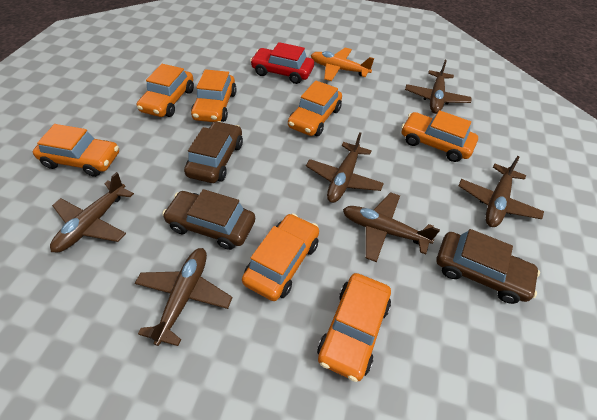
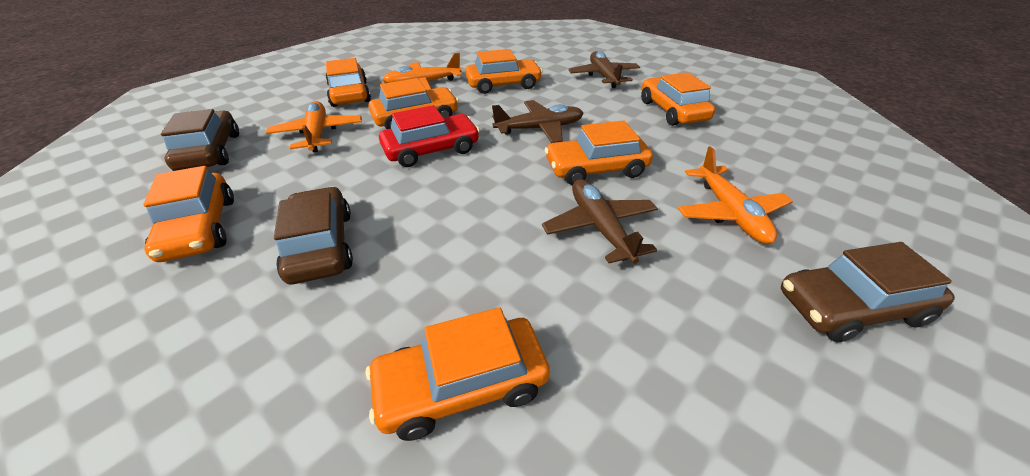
brown plane: 6 -> 3
orange plane: 1 -> 3

